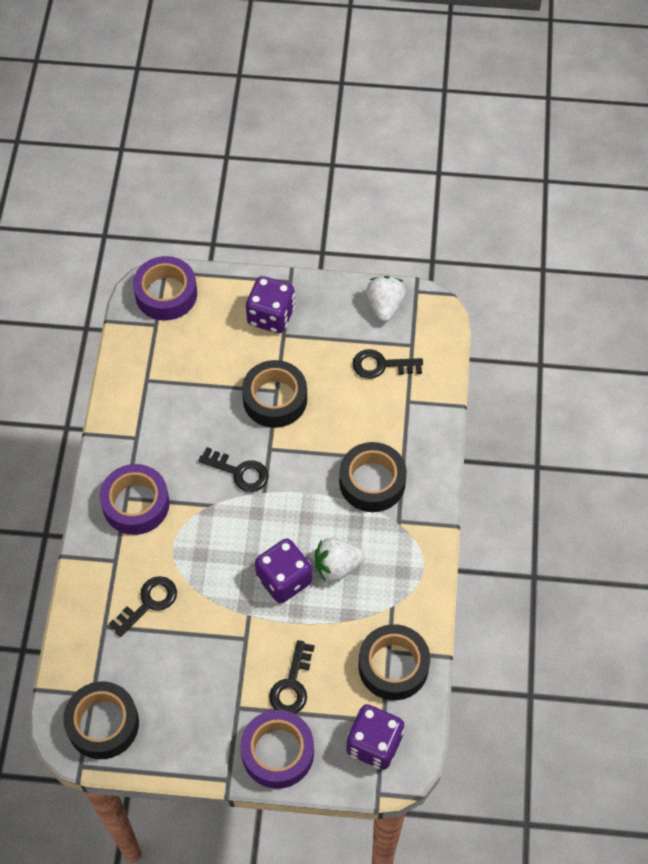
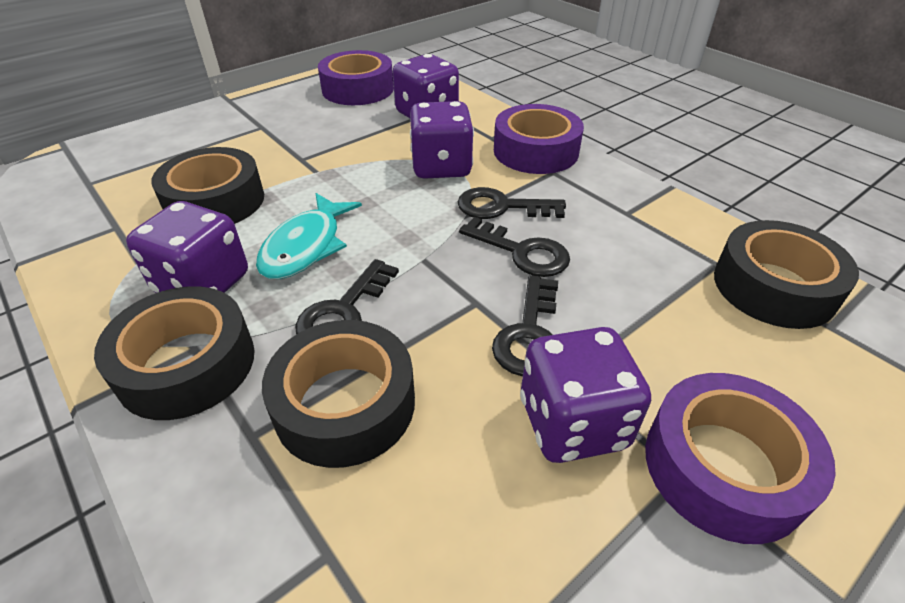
purple dice: 3 -> 4
turquoise fish: 0 -> 1
white strawberry: 2 -> 0

